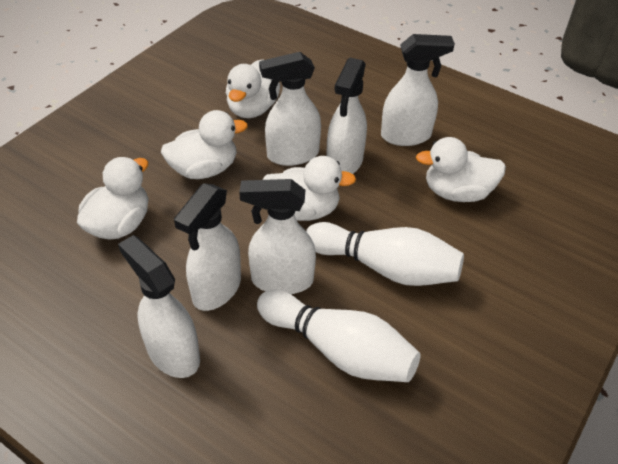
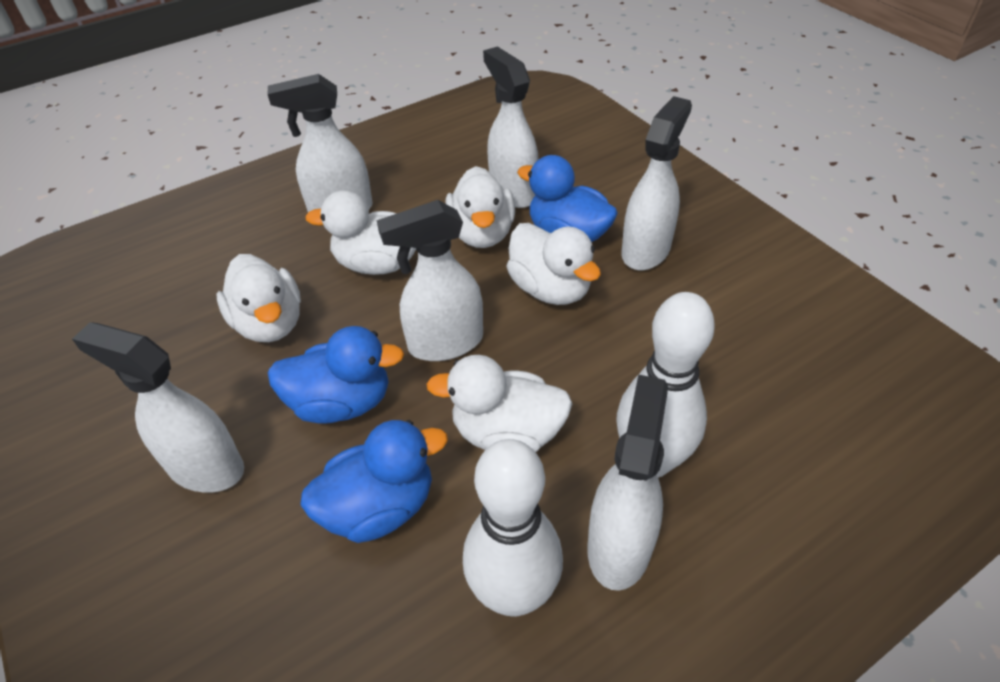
blue duck: 0 -> 3

